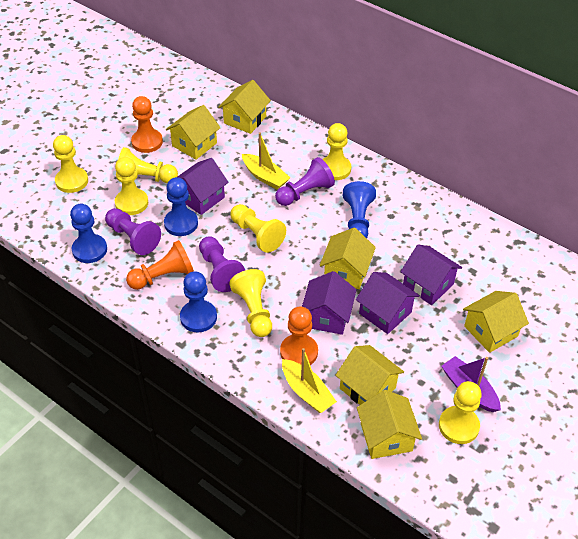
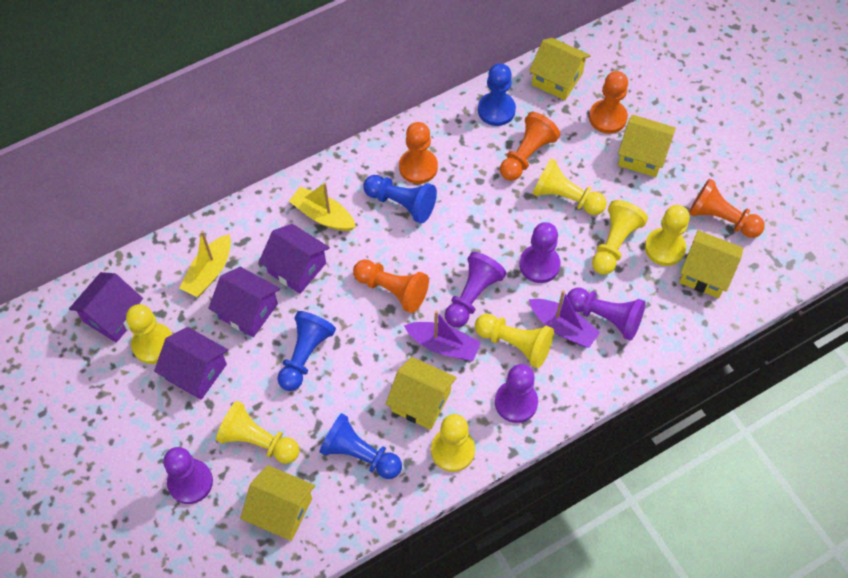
orange pawn: 3 -> 5
purple boat: 1 -> 2
purple pawn: 3 -> 5
yellow house: 6 -> 5

